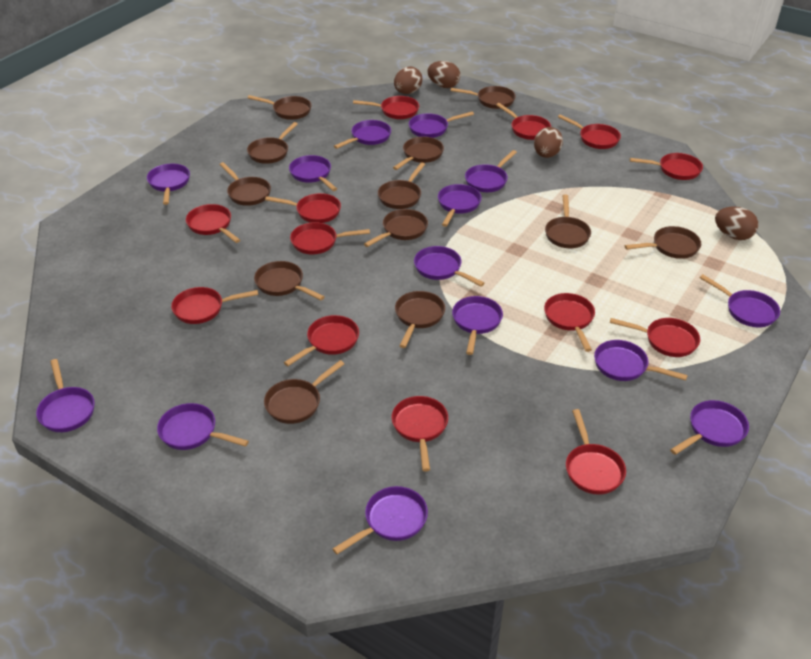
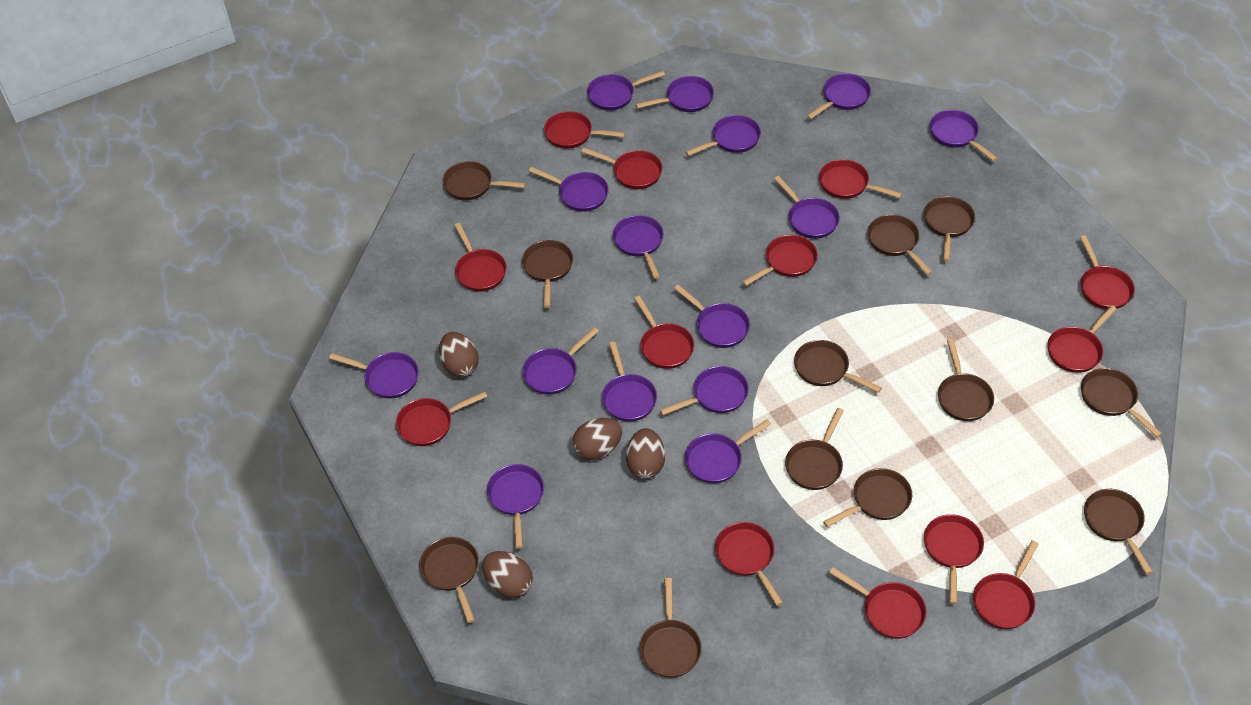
purple pan: 14 -> 15

